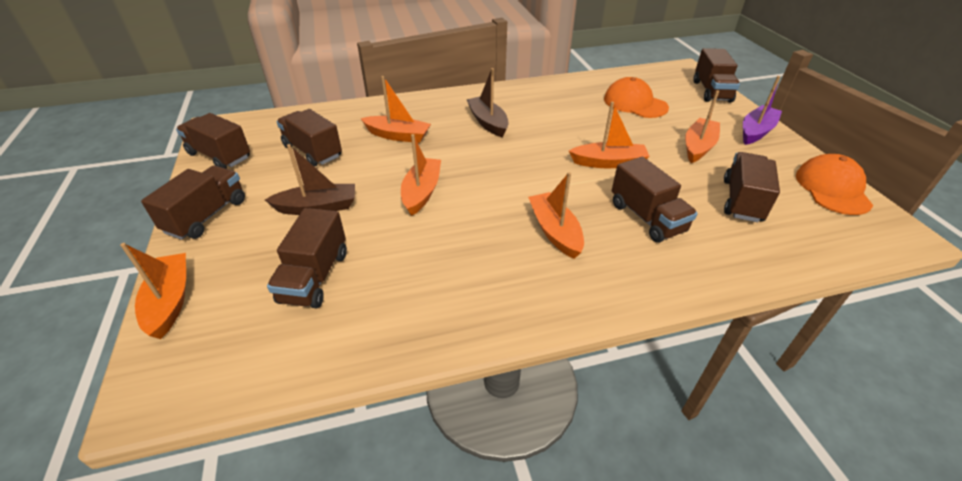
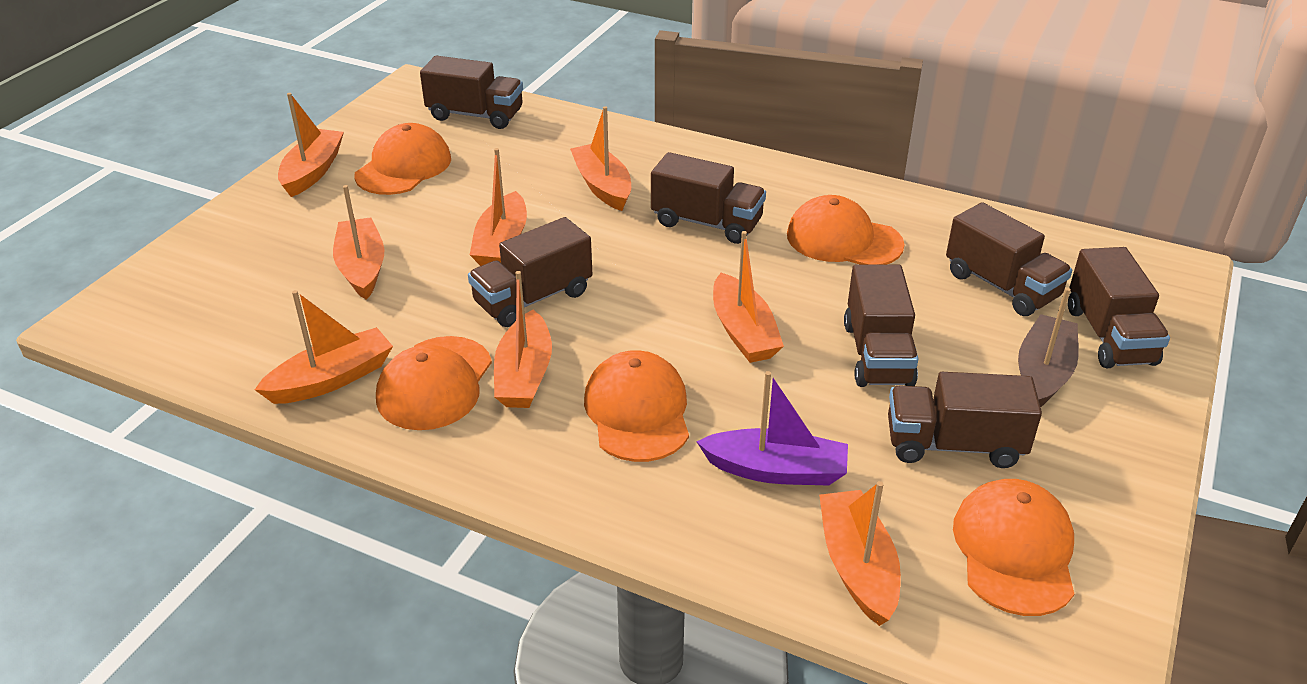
brown boat: 2 -> 1
orange boat: 6 -> 8
orange cap: 2 -> 5

